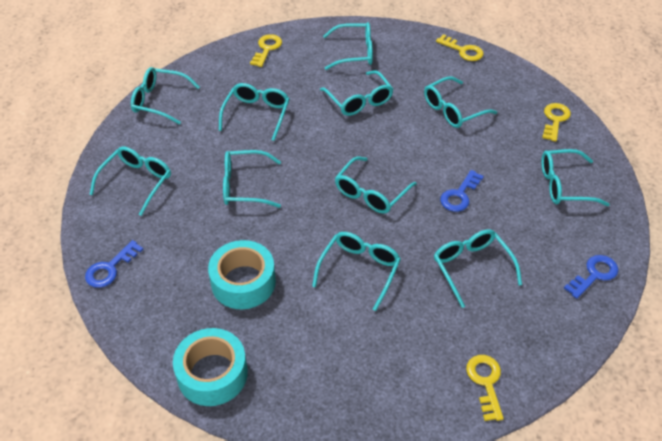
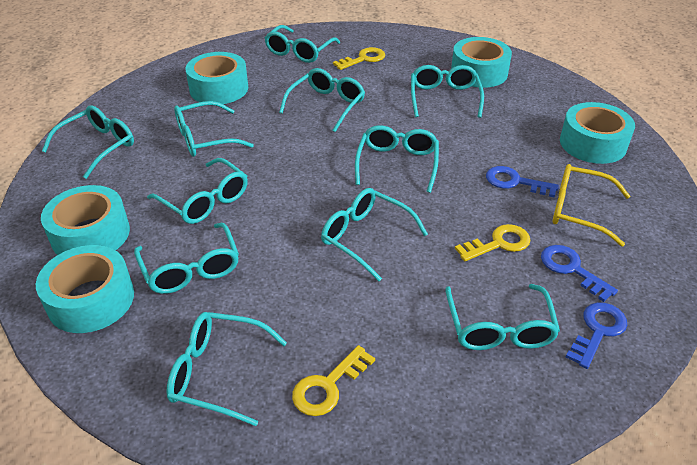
turquoise tape: 2 -> 5
yellow glasses: 0 -> 1
yellow key: 4 -> 3

